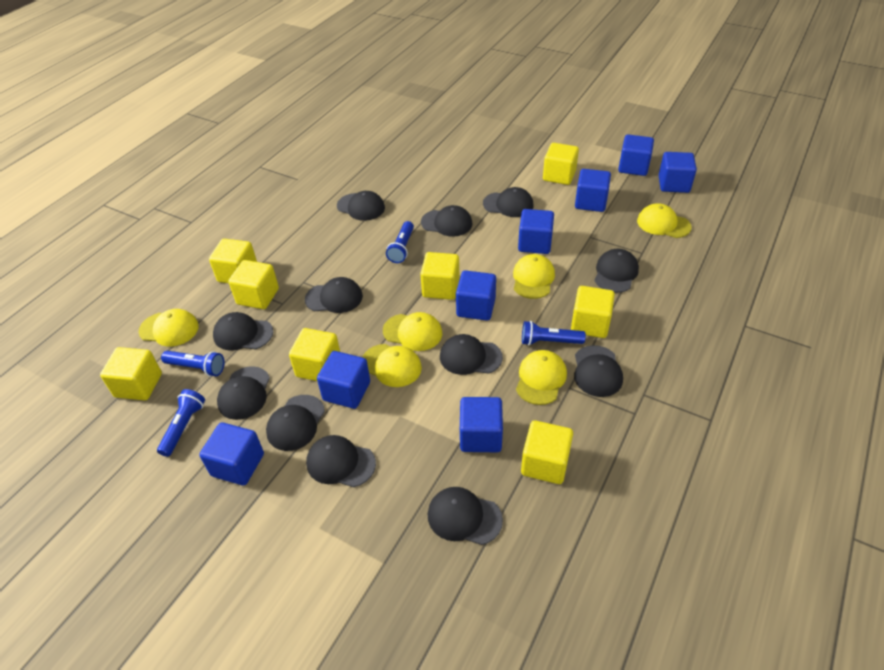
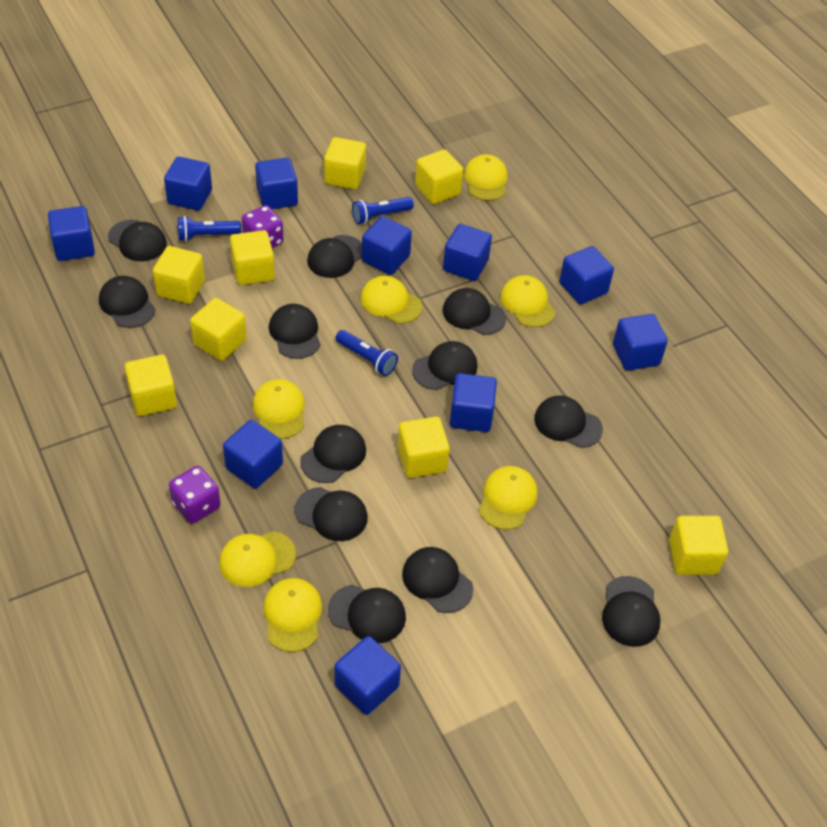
blue cube: 8 -> 10
blue flashlight: 4 -> 3
purple dice: 0 -> 2
yellow cap: 6 -> 7

